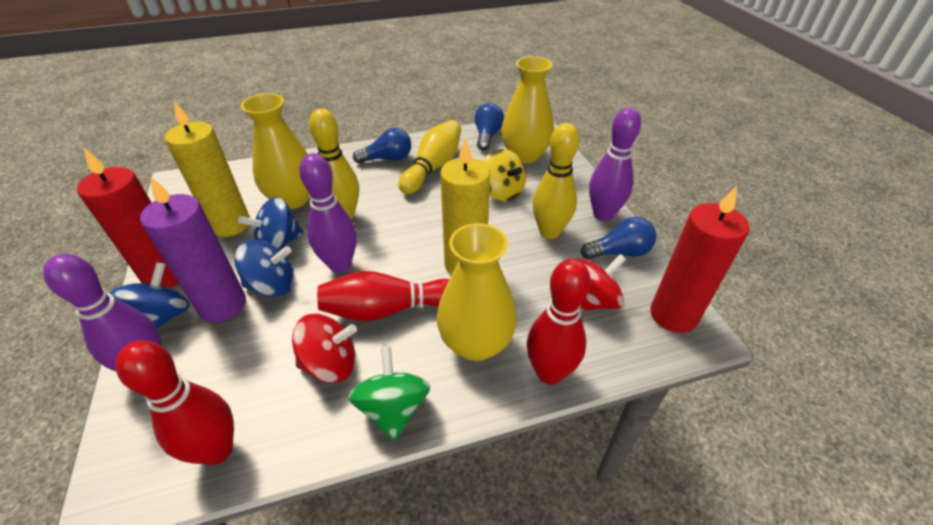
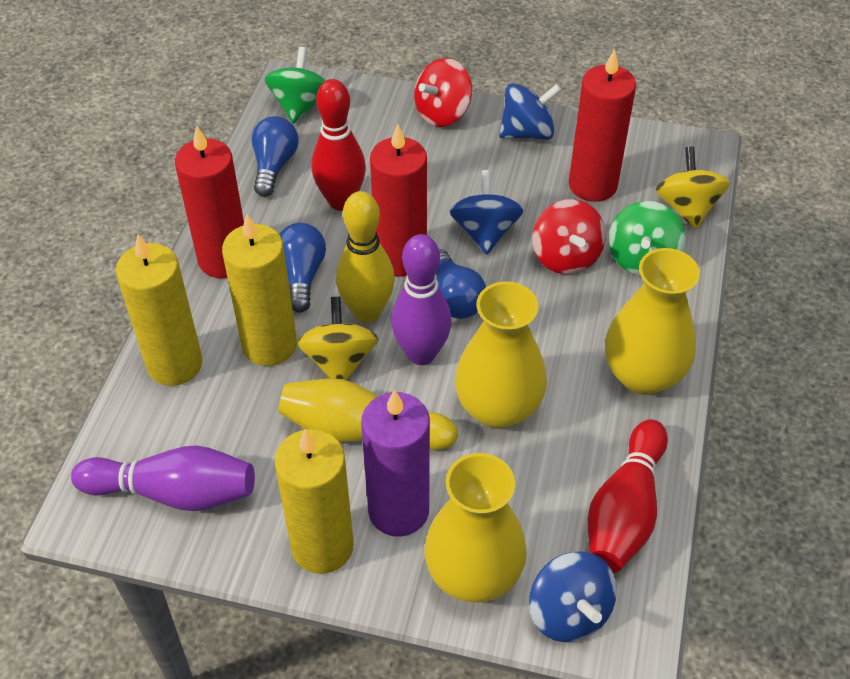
green spinning top: 1 -> 2
purple bowling pin: 3 -> 2
red bowling pin: 3 -> 2
red candle: 2 -> 3
yellow bowling pin: 3 -> 2
yellow candle: 2 -> 3
yellow spinning top: 1 -> 2

